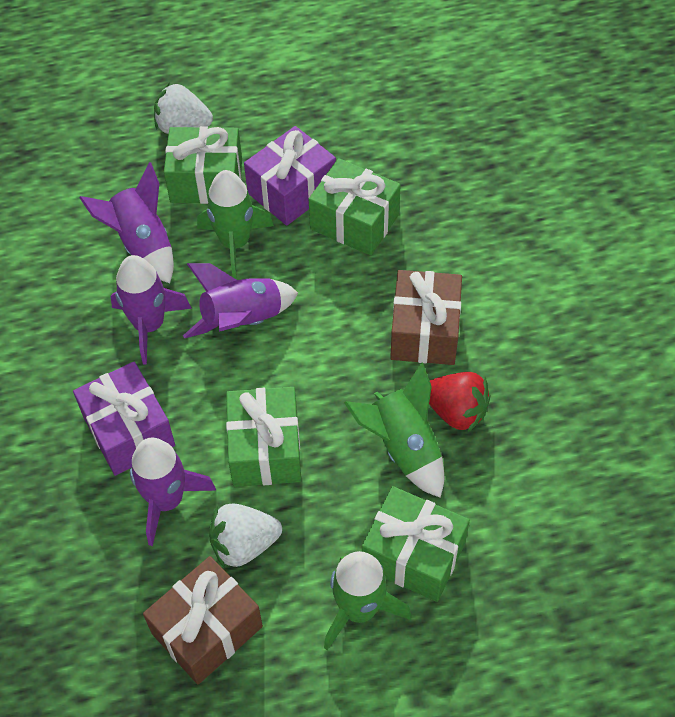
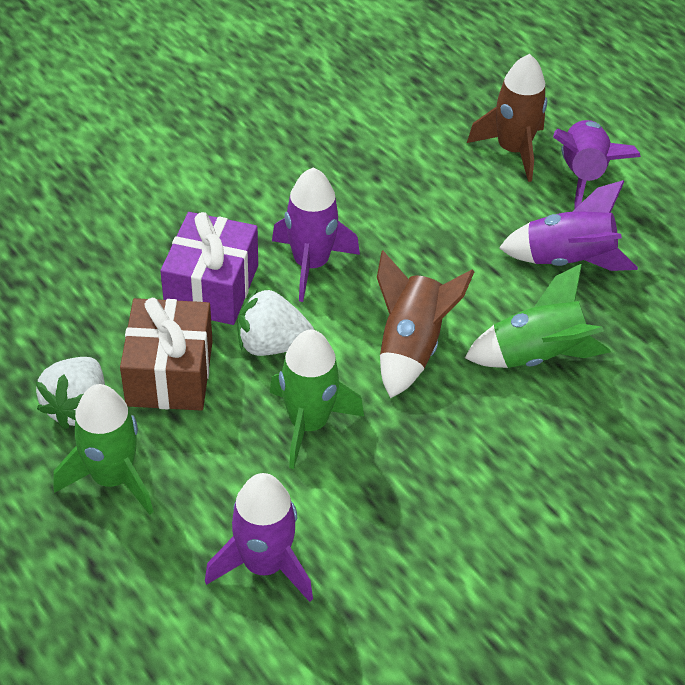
brown gift: 2 -> 1
brown rocket: 0 -> 2
green gift: 4 -> 0
purple gift: 2 -> 1
red strawberry: 1 -> 0

